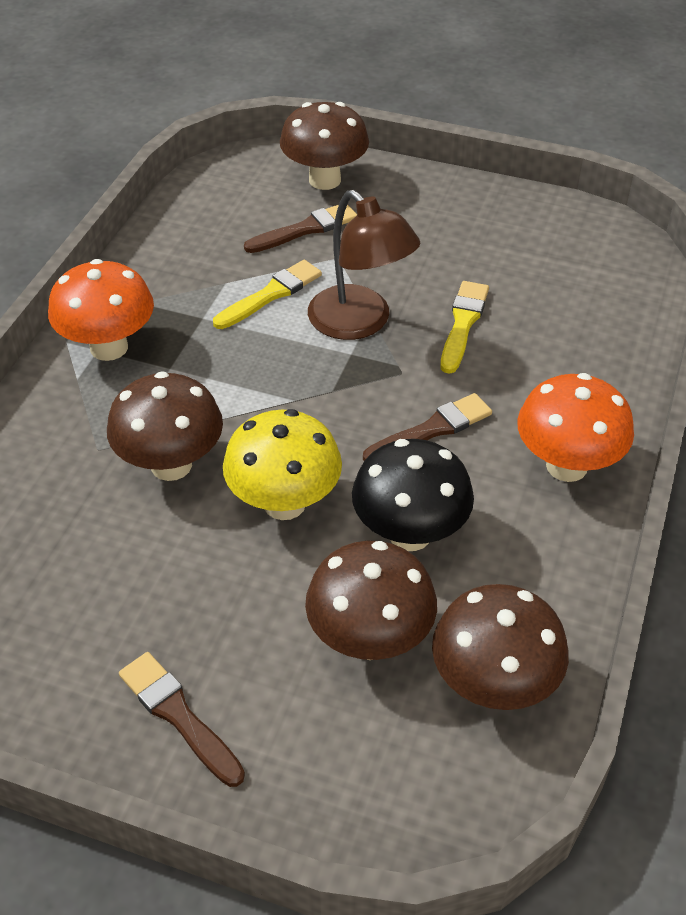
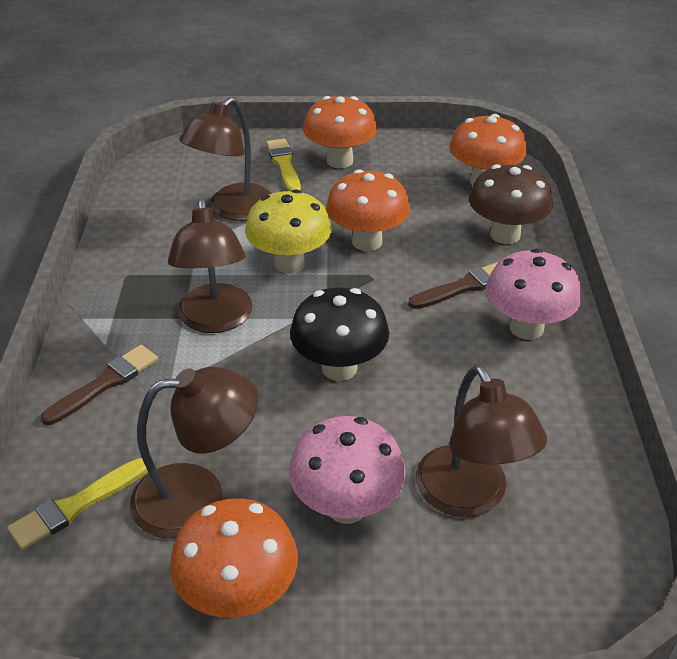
brown brush: 3 -> 2
brown lamp: 1 -> 4
brown mushroom: 4 -> 1
orange mushroom: 2 -> 4
pink mushroom: 0 -> 2

